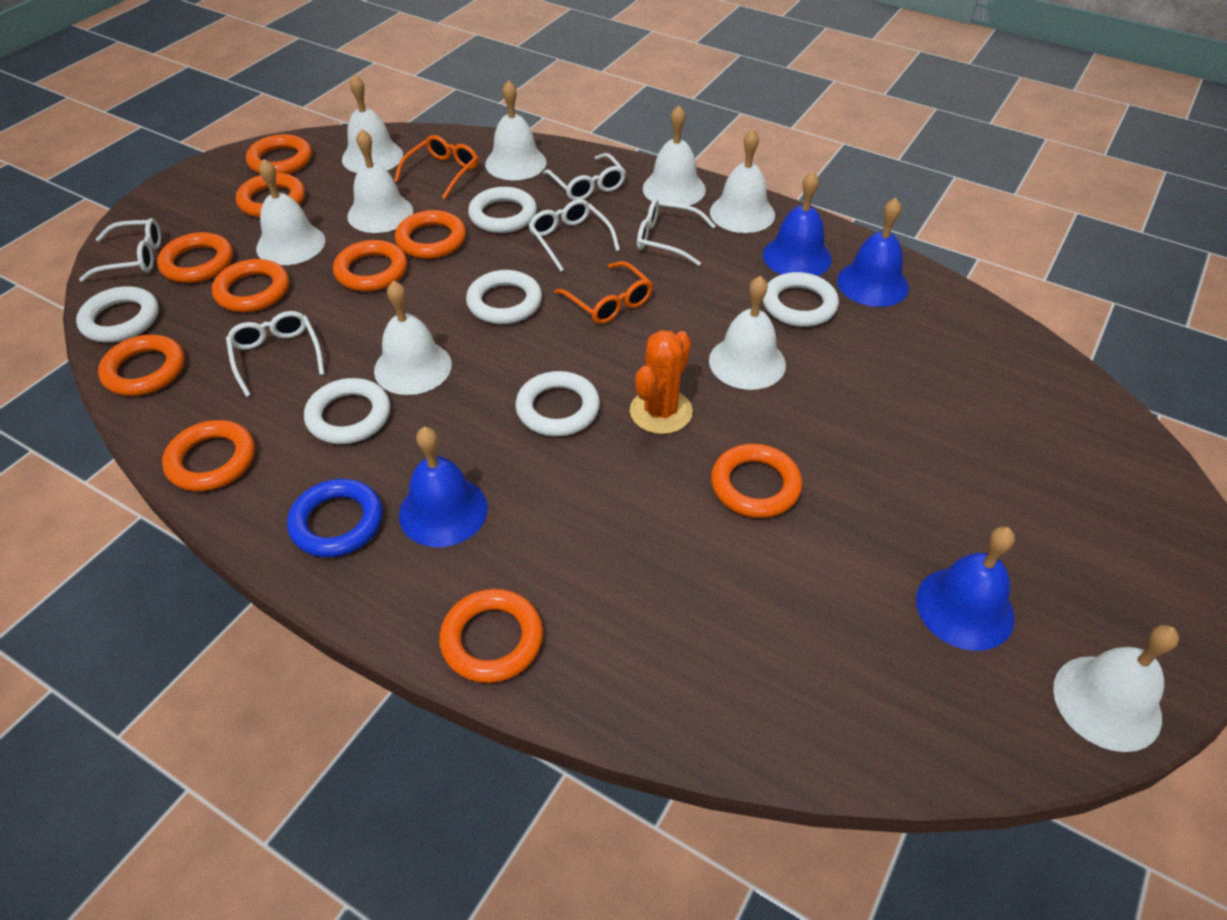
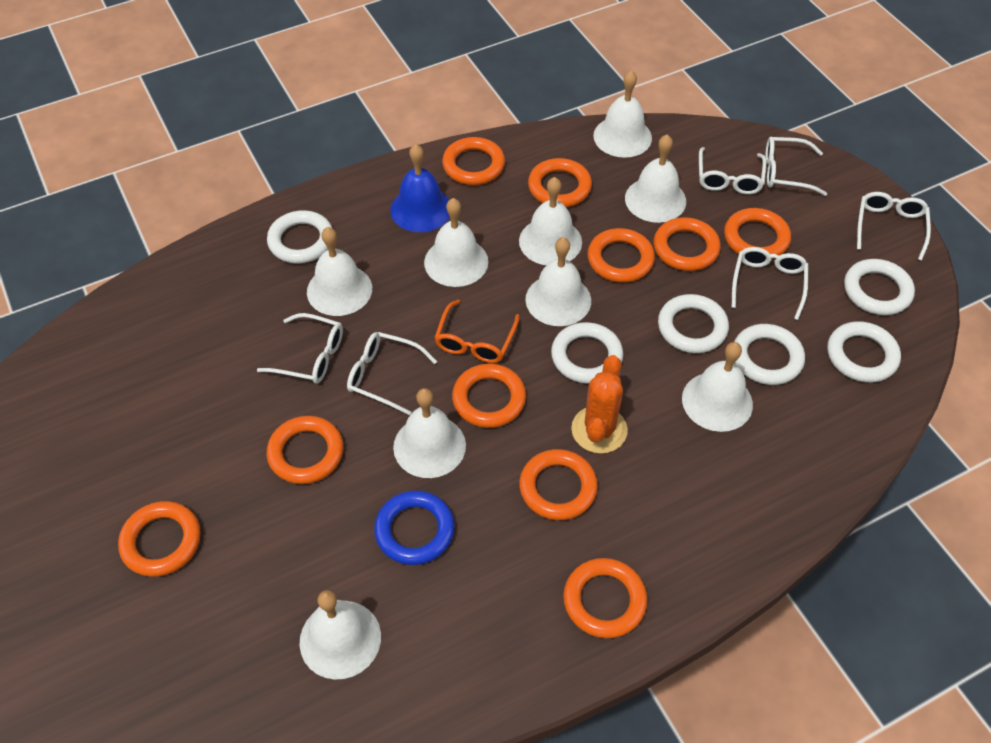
blue bell: 4 -> 1
orange glasses: 2 -> 1
white glasses: 5 -> 6

